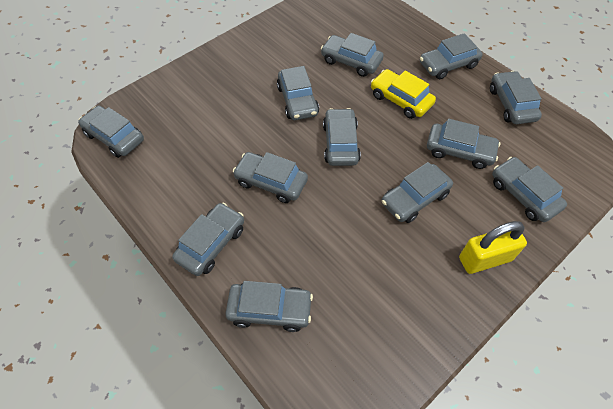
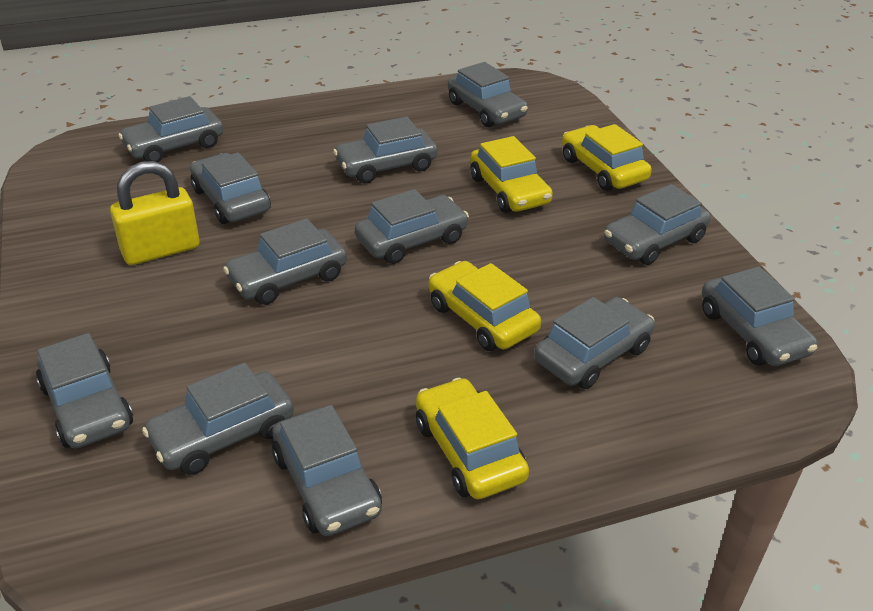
yellow car: 1 -> 4

